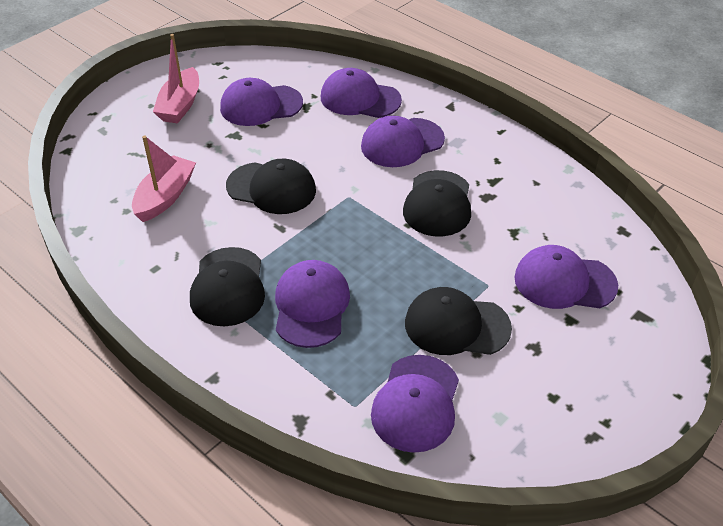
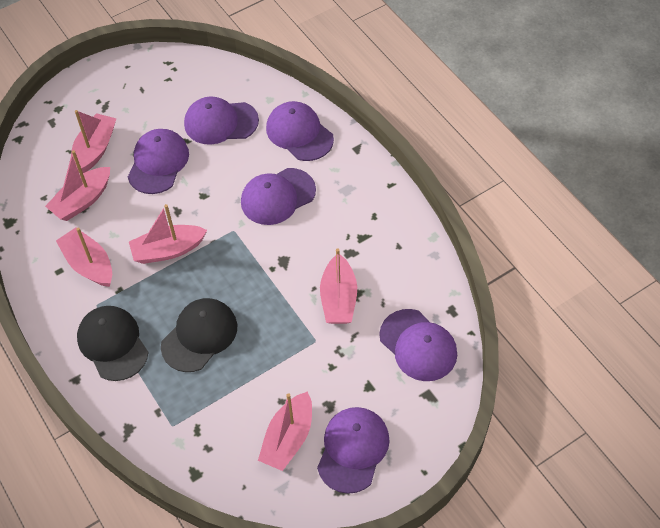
black cap: 4 -> 2
pink boat: 2 -> 6

